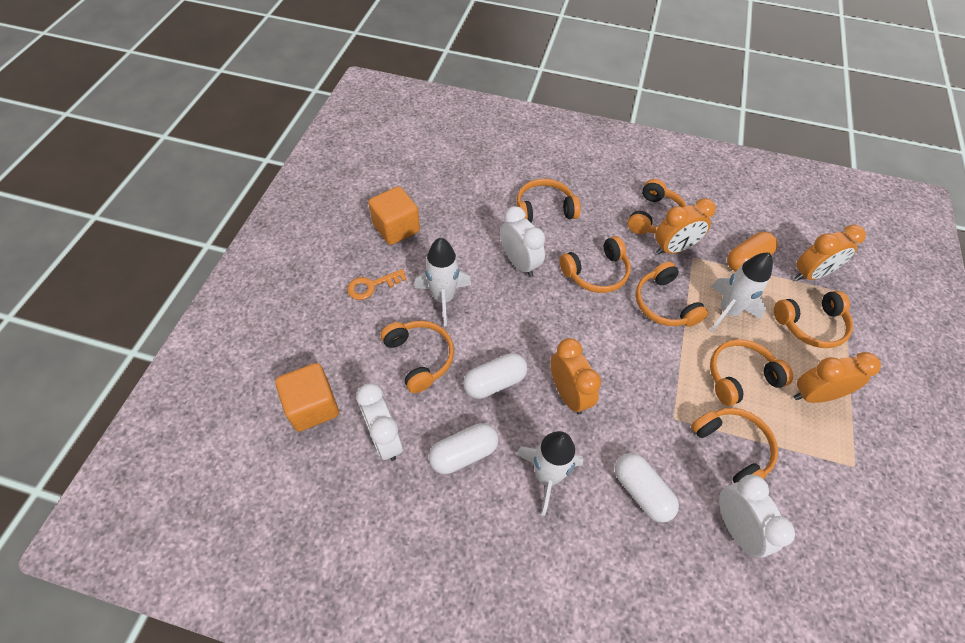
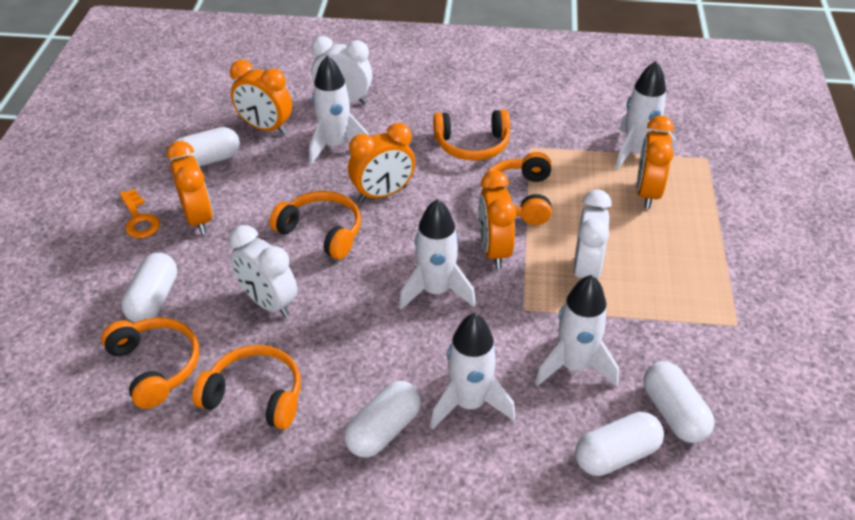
orange capsule: 1 -> 0
orange clock: 4 -> 5
orange cube: 2 -> 0
orange headphones: 8 -> 5
white capsule: 3 -> 5
white rocket: 3 -> 5

